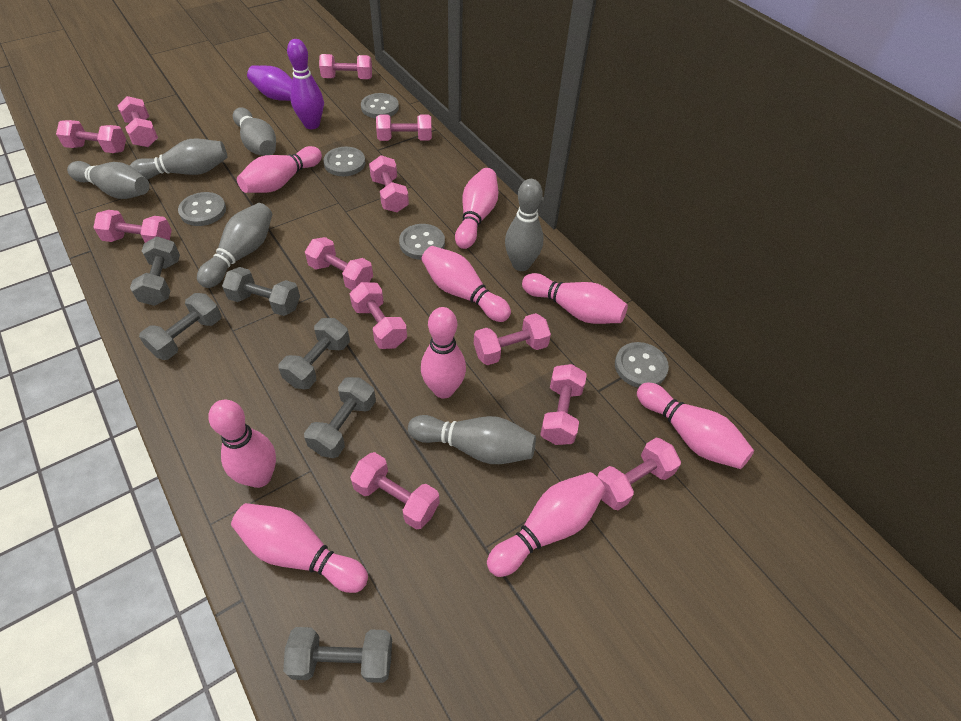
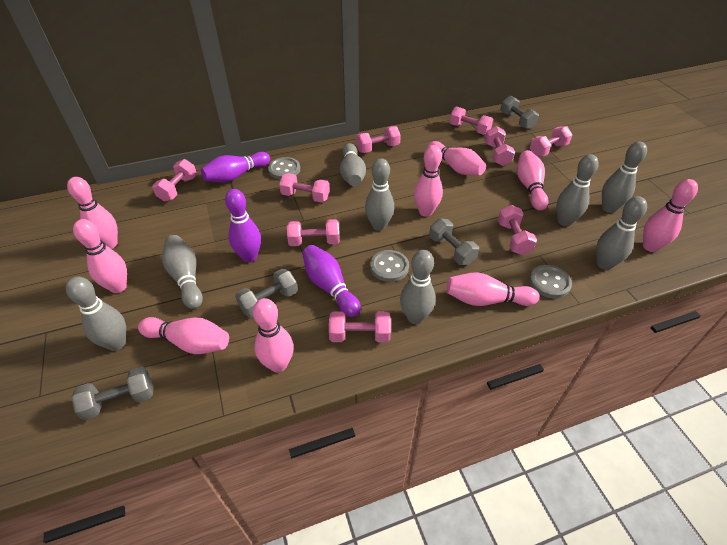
grey bowling pin: 6 -> 8
grey button: 5 -> 3
grey dumbbell: 6 -> 4
pink dumbbell: 12 -> 9
purple bowling pin: 2 -> 3

